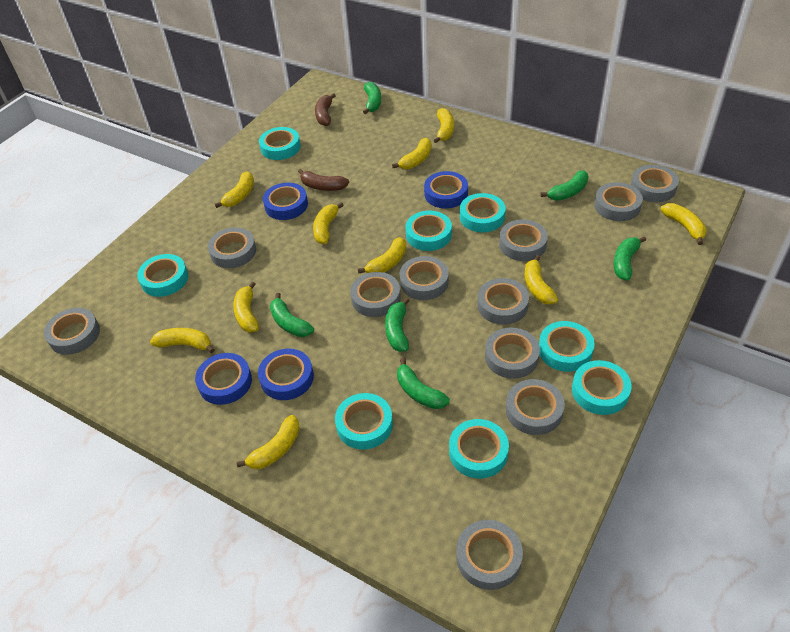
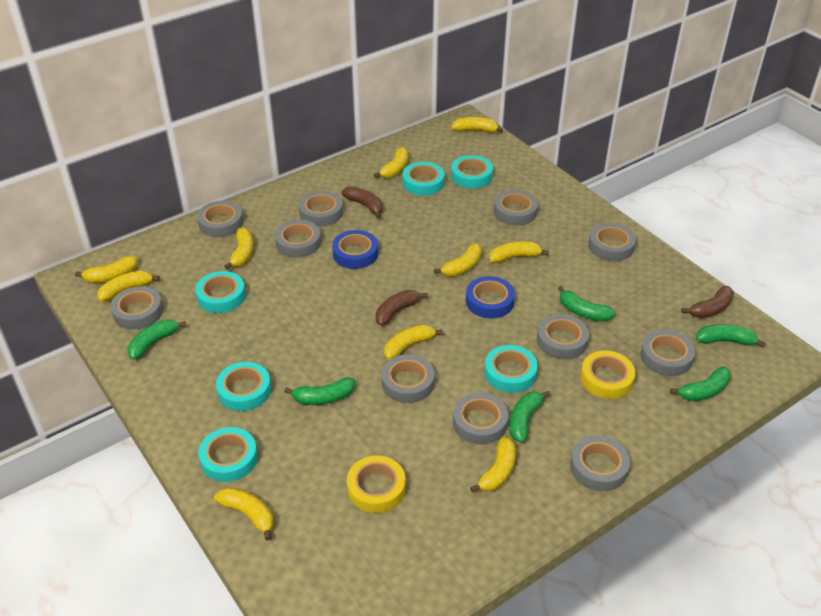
blue tape: 4 -> 2
brown banana: 2 -> 3
turquoise tape: 8 -> 6
yellow tape: 0 -> 2

